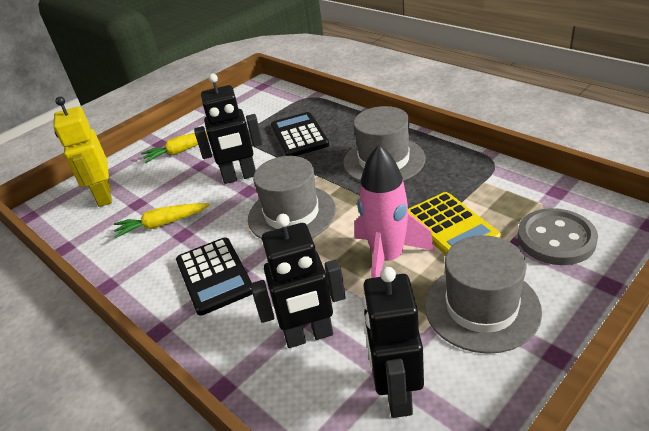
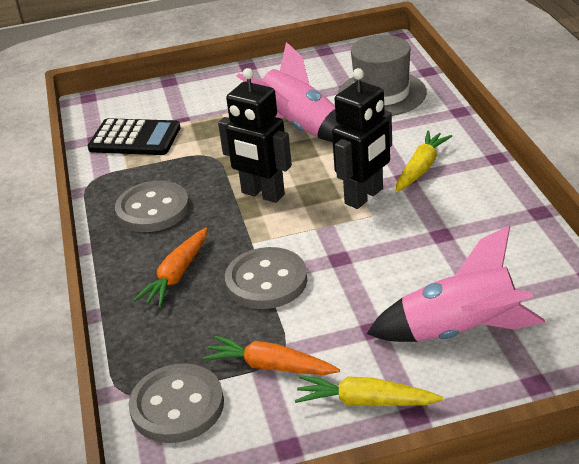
black calculator: 2 -> 1
black robot: 3 -> 2
grey button: 1 -> 3
grey hat: 3 -> 1
orange carrot: 0 -> 2
pink rocket: 1 -> 2
yellow calculator: 1 -> 0
yellow robot: 1 -> 0

